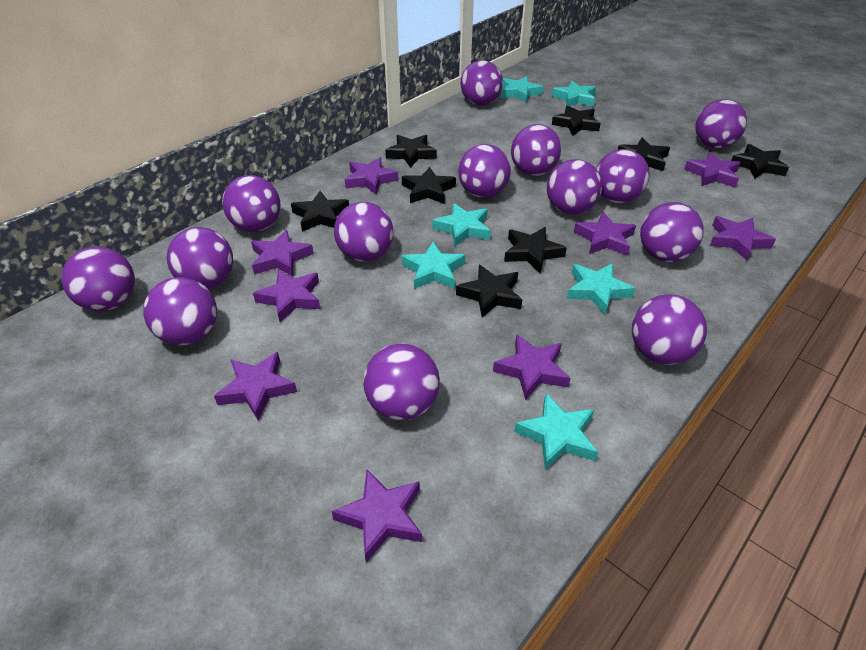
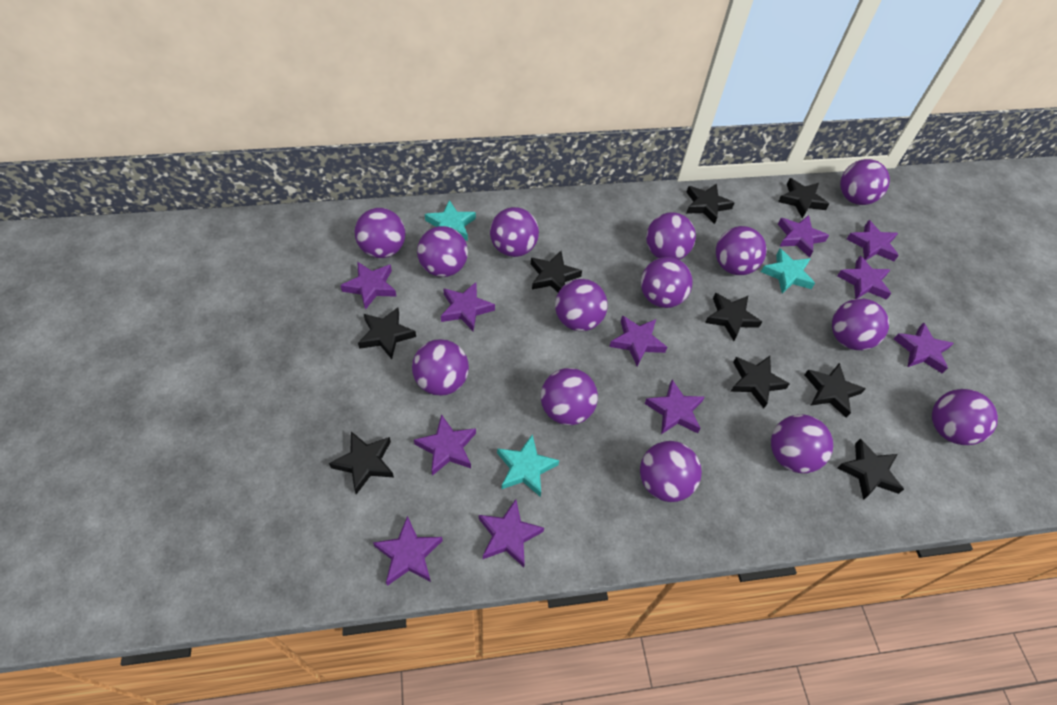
black star: 8 -> 9
purple star: 9 -> 11
turquoise star: 6 -> 3

